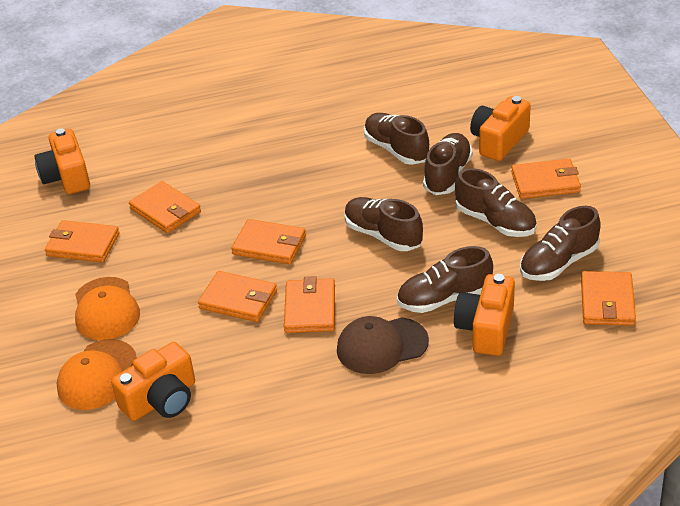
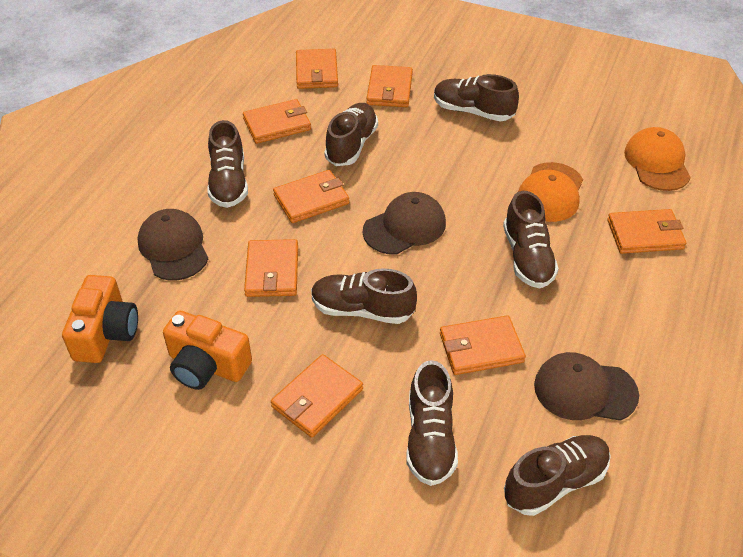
brown cap: 1 -> 3
brown shoe: 6 -> 7
orange camera: 4 -> 2
orange wallet: 7 -> 8

